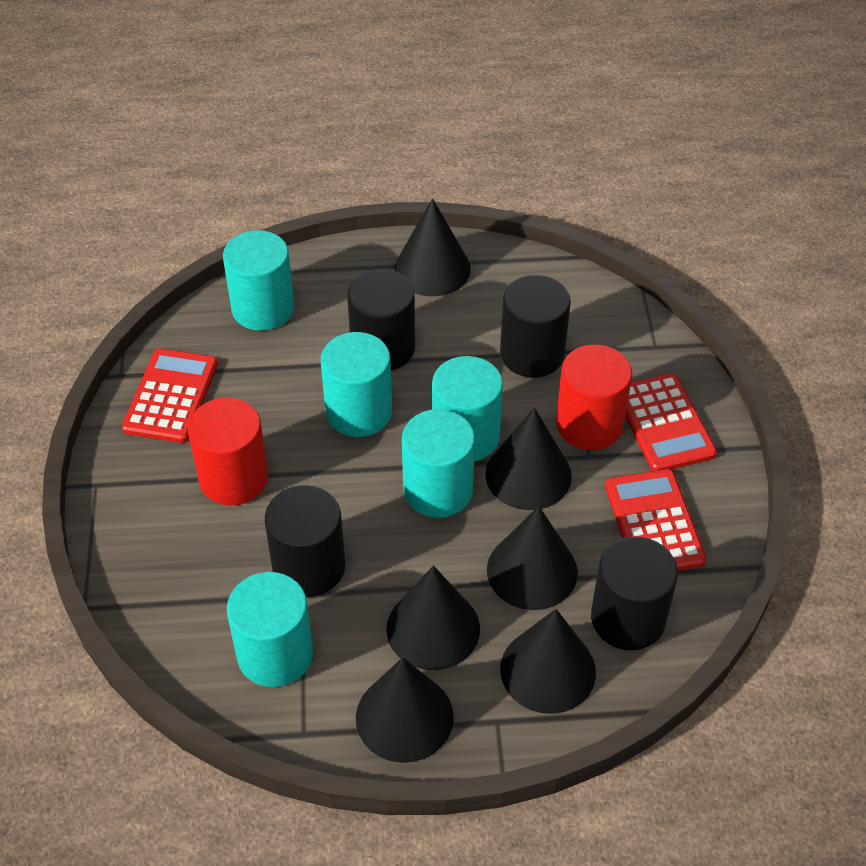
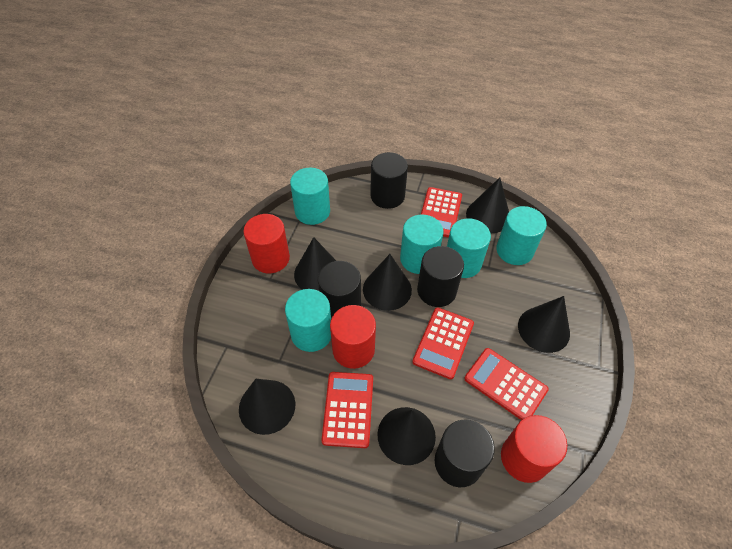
red calculator: 3 -> 4
red cylinder: 2 -> 3

